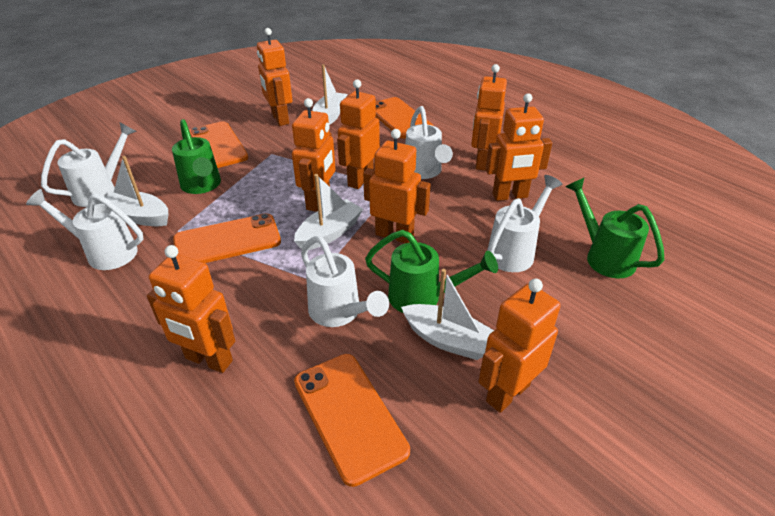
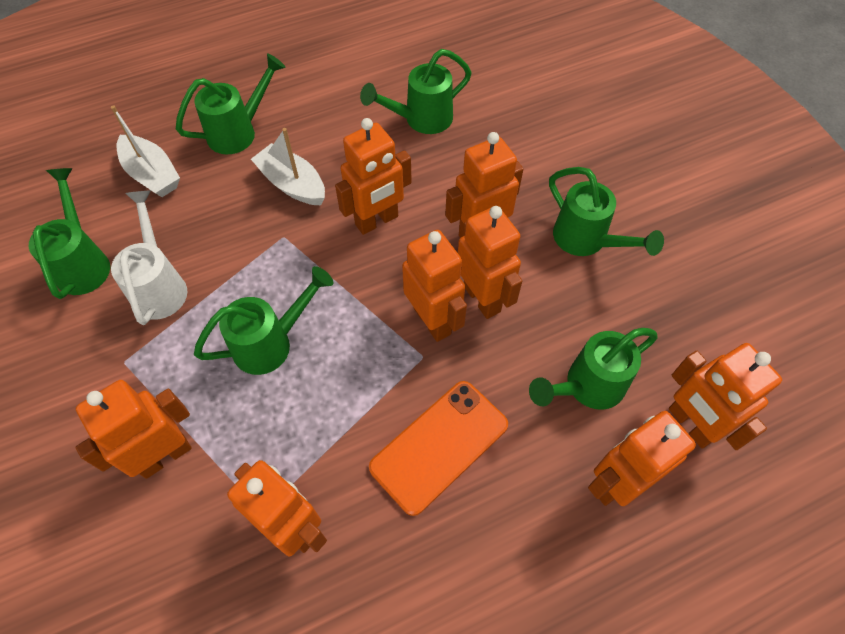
green watering can: 3 -> 6
orange phone: 4 -> 1
white boat: 4 -> 2
white watering can: 5 -> 1

